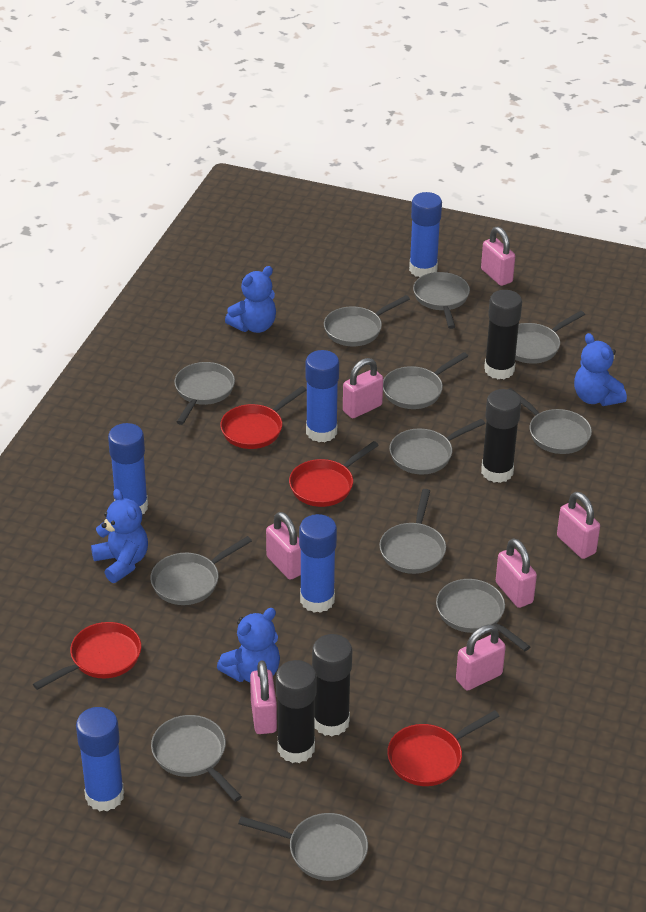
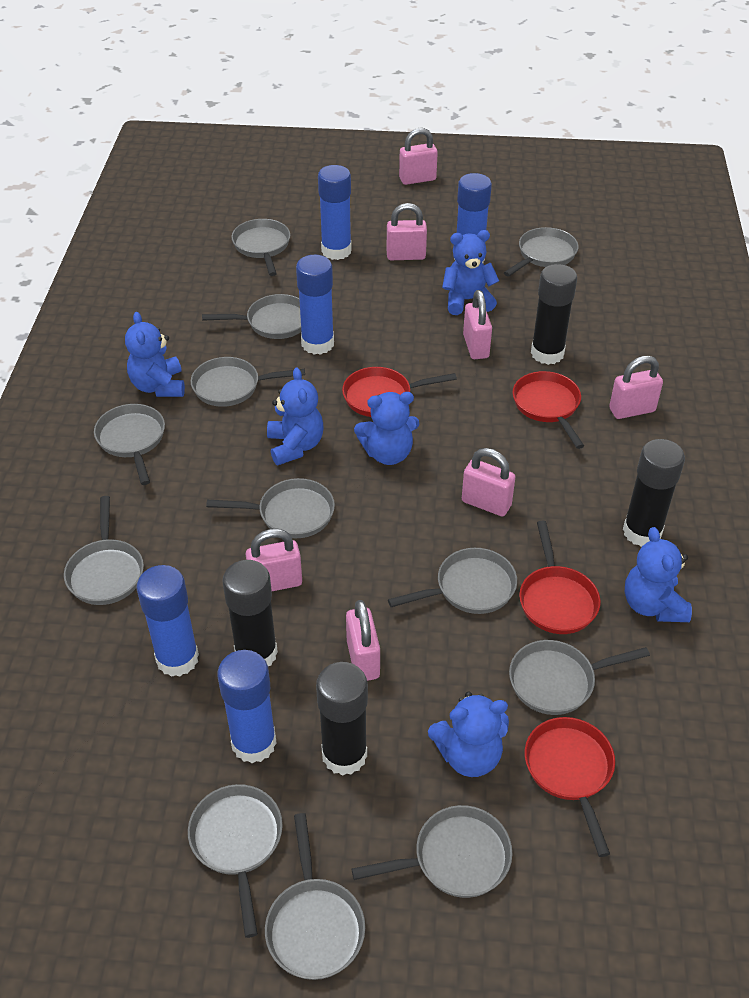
blue teddy bear: 4 -> 6

